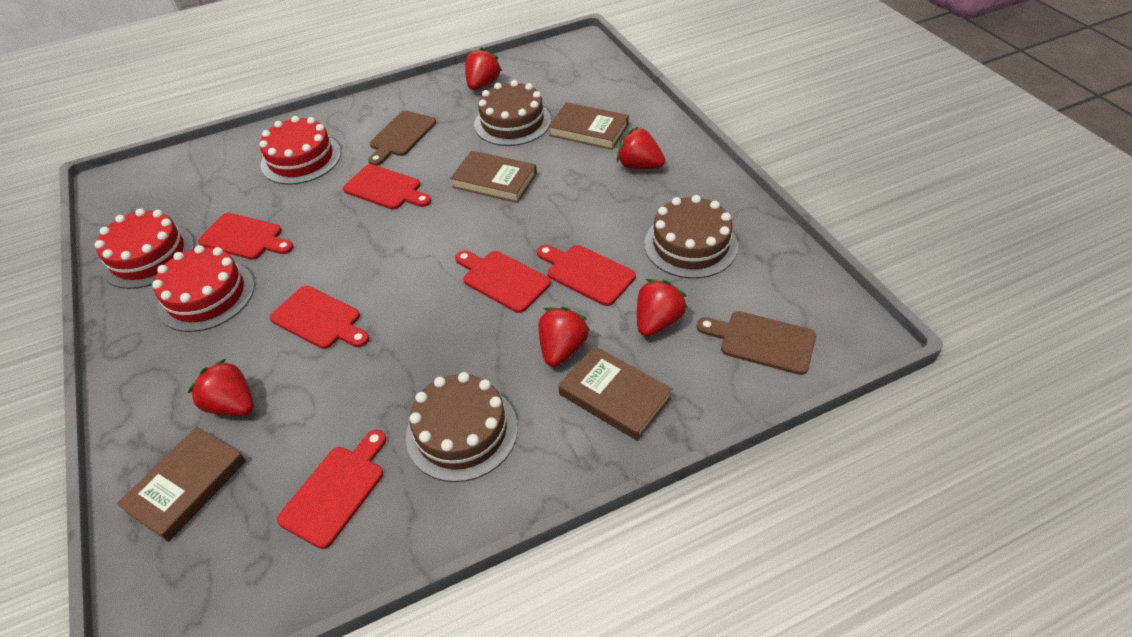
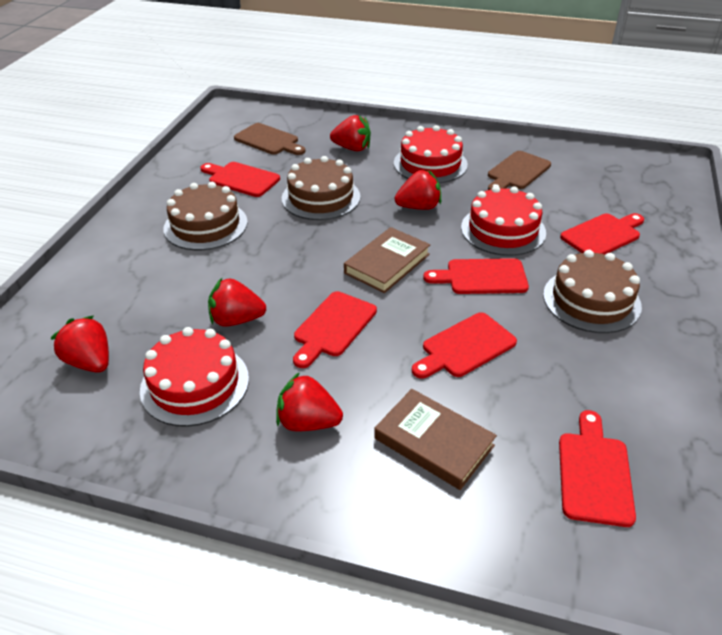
brown book: 4 -> 2

